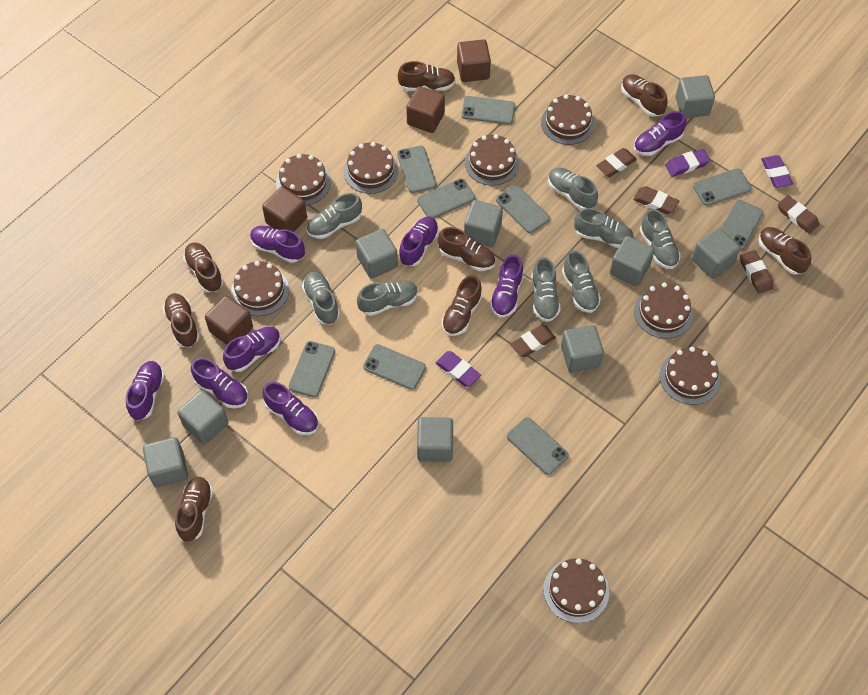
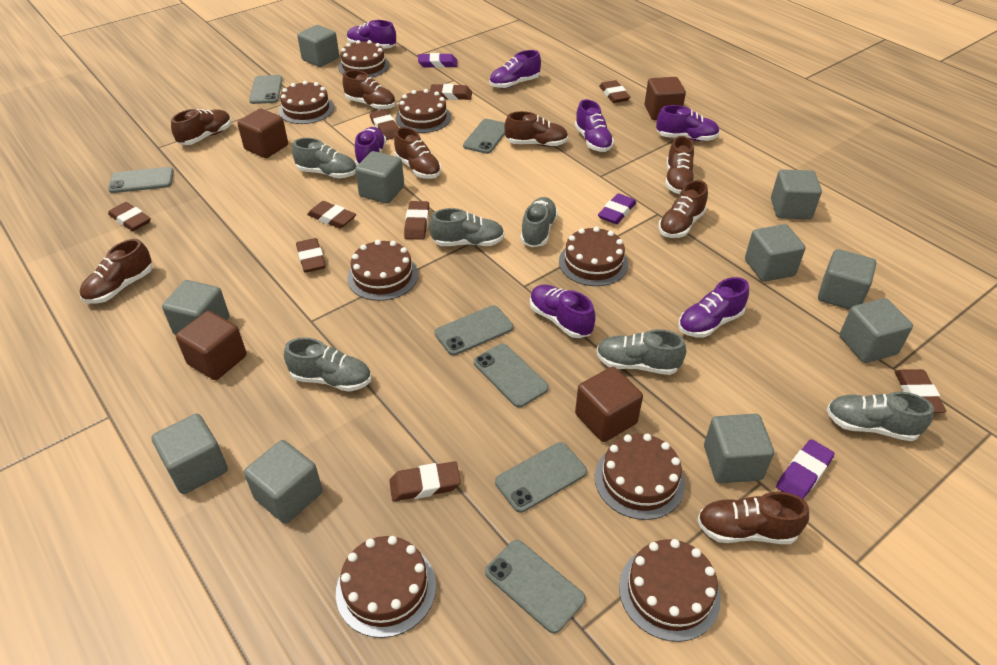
brown eraser: 5 -> 9
grey cube: 9 -> 10
grey phone: 9 -> 7
grey shoe: 8 -> 6
purple shoe: 8 -> 7

